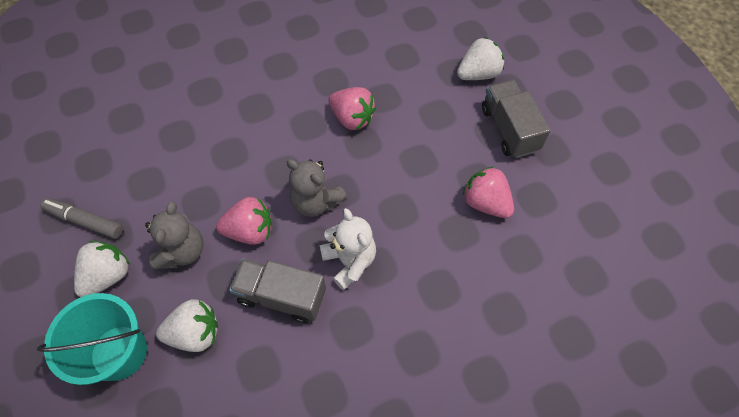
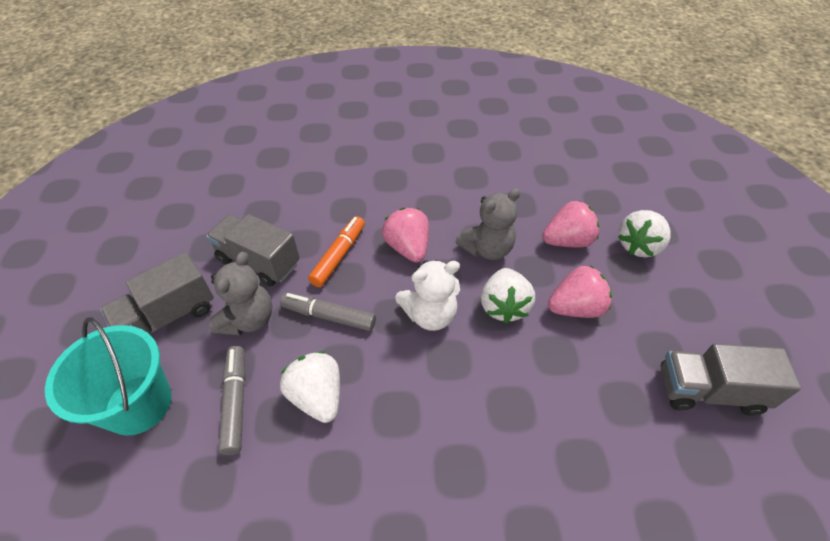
grey marker: 1 -> 2
grey truck: 2 -> 3
orange marker: 0 -> 1

